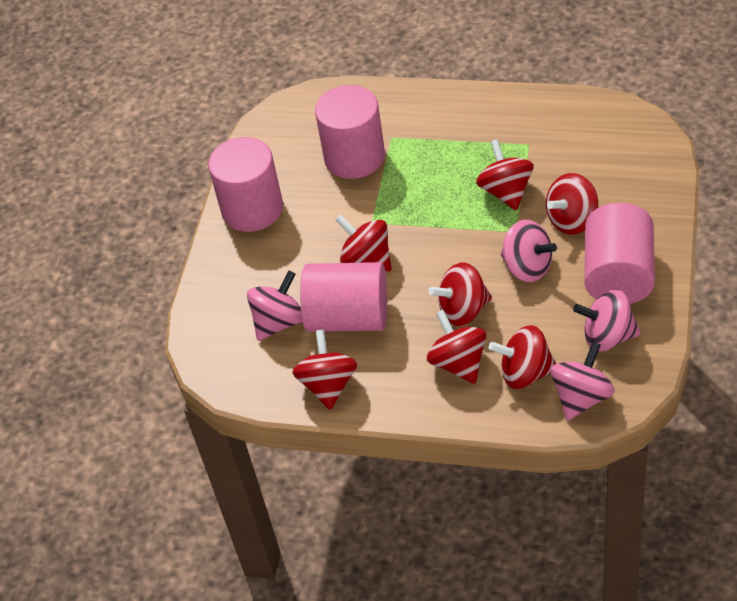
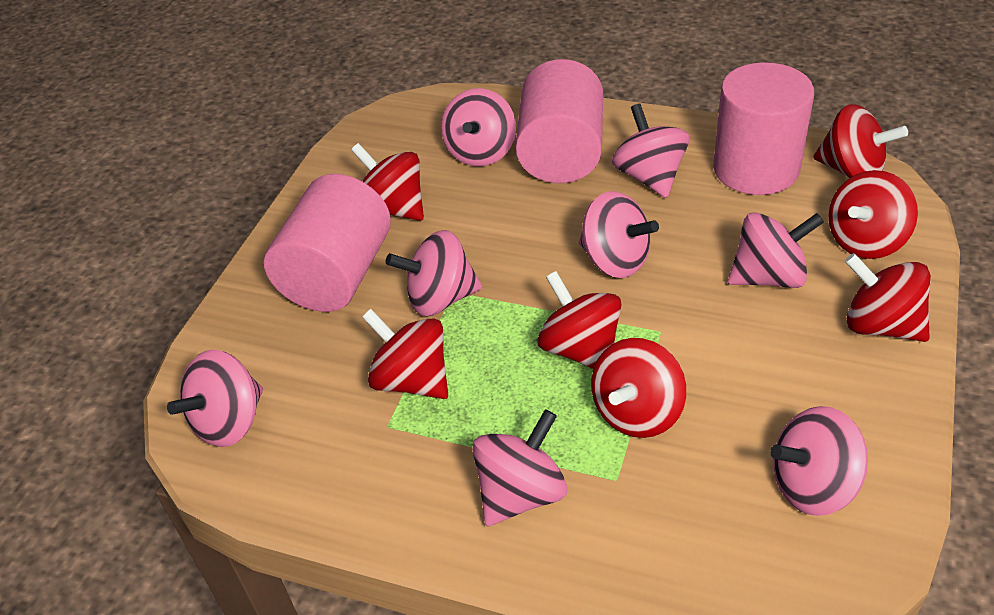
pink cylinder: 4 -> 3
pink spinning top: 4 -> 8

